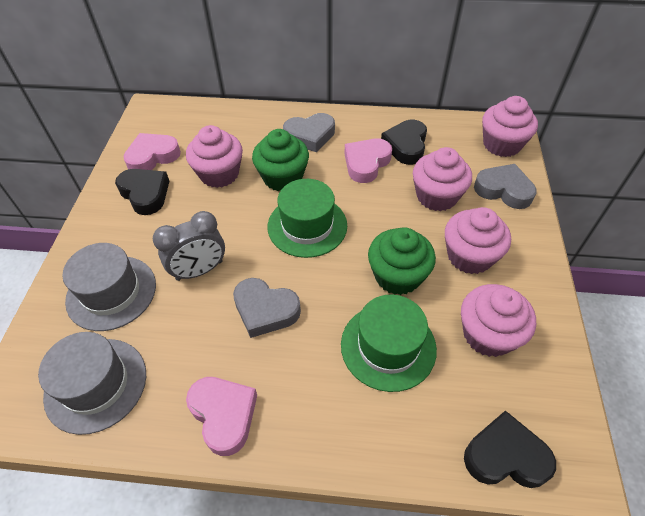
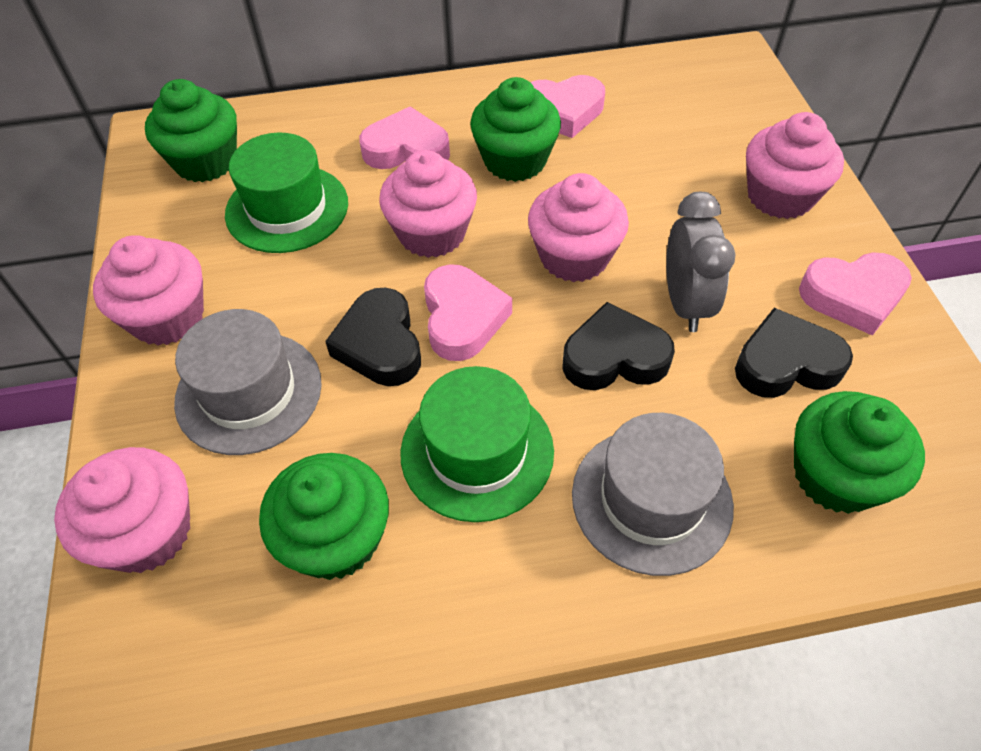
green cupcake: 2 -> 4
grey heart: 3 -> 0
pink heart: 3 -> 4

